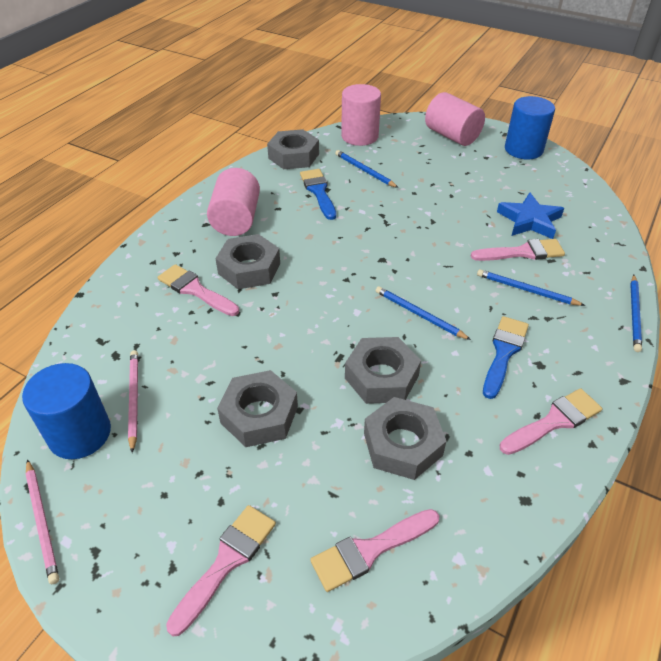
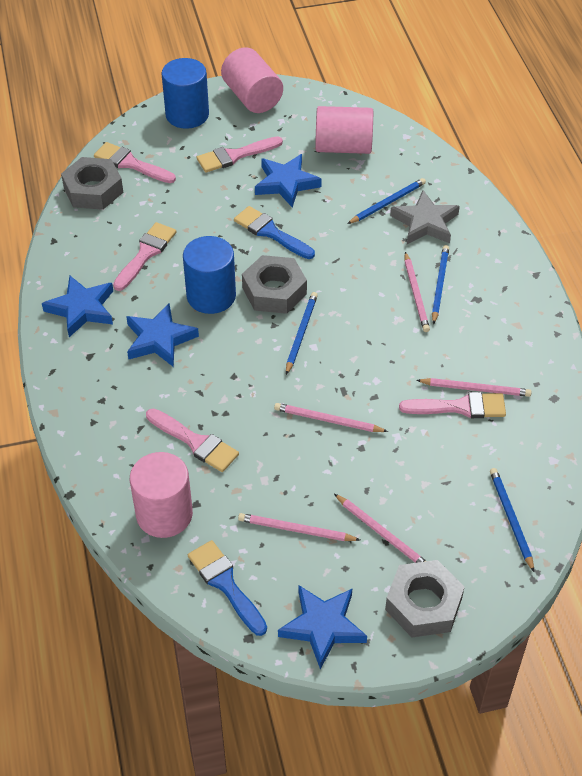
blue star: 1 -> 4
grey nut: 5 -> 3
grey star: 0 -> 1
pink pencil: 2 -> 5

